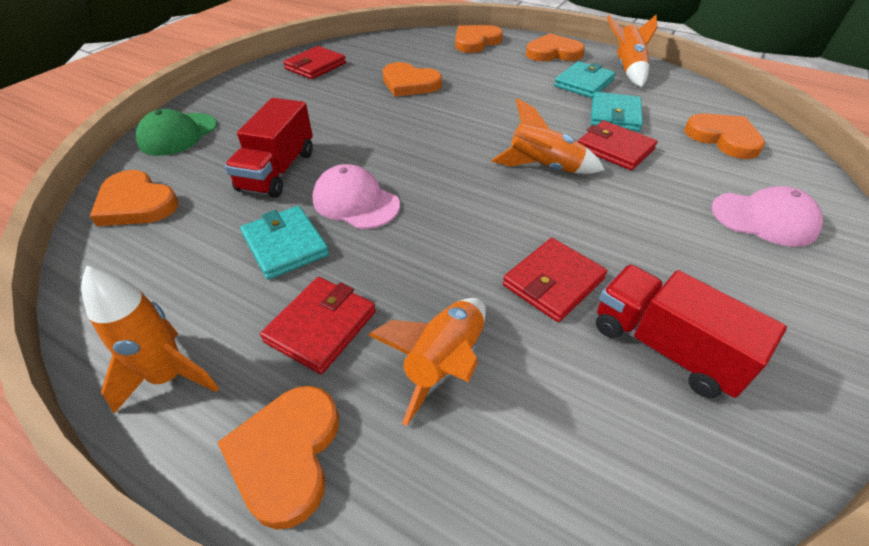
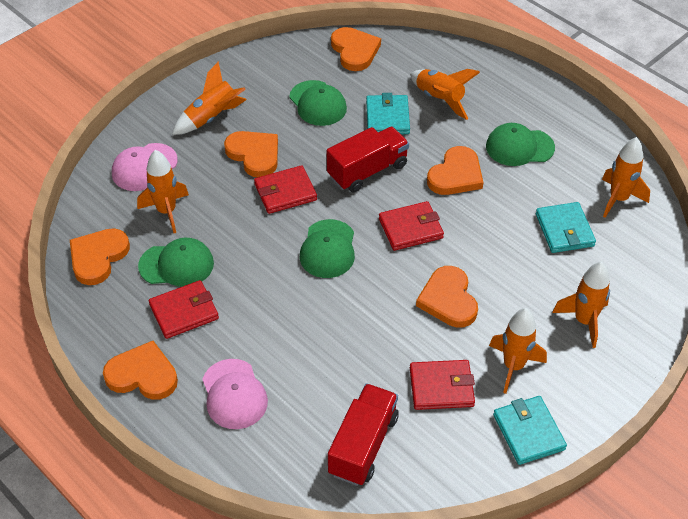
green cap: 1 -> 4
orange rocket: 4 -> 6

